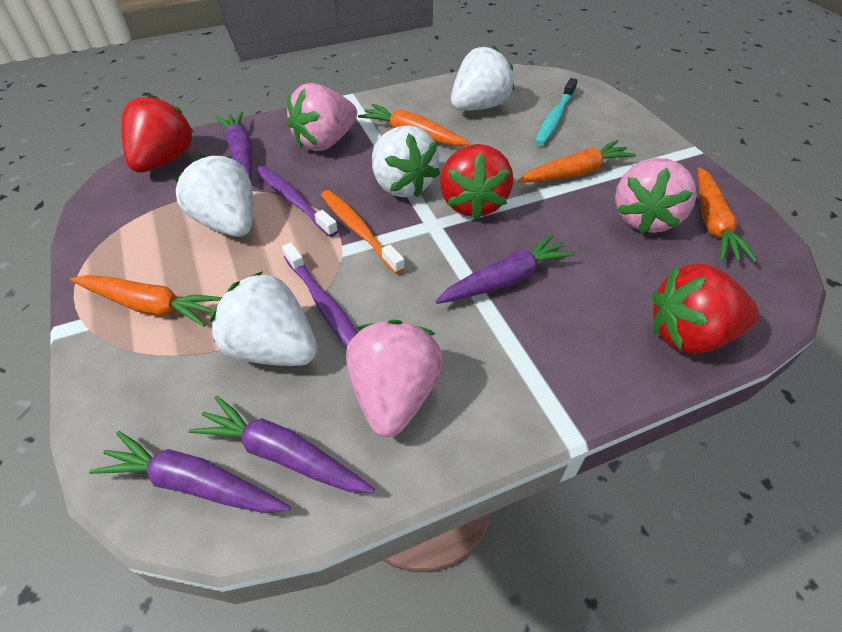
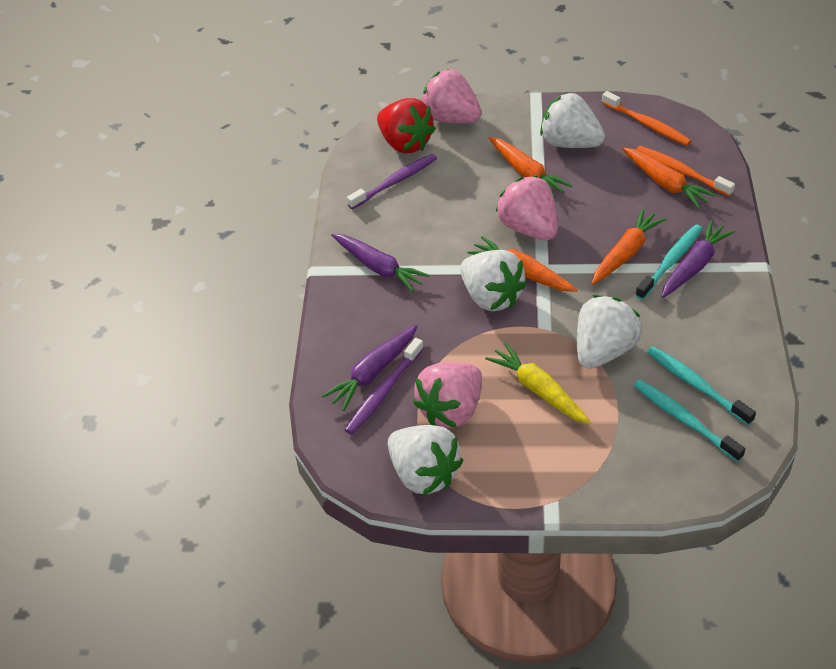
orange toothbrush: 1 -> 2
purple carrot: 4 -> 3
red strawberry: 3 -> 1
turquoise toothbrush: 1 -> 3
yellow carrot: 0 -> 1

